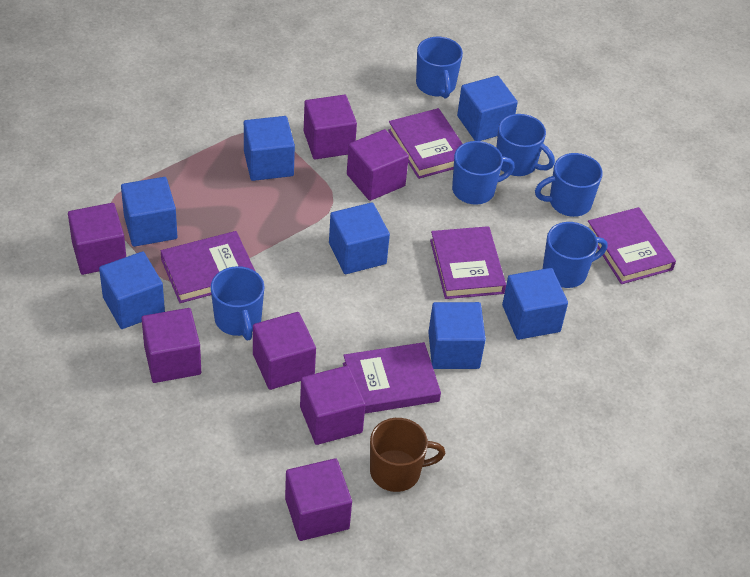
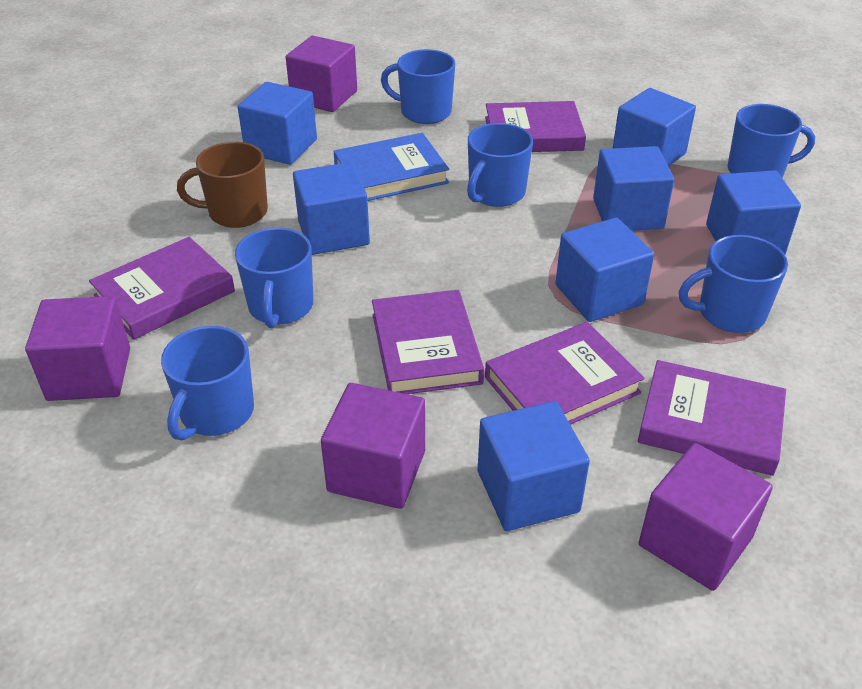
blue book: 0 -> 1
purple cube: 7 -> 4

